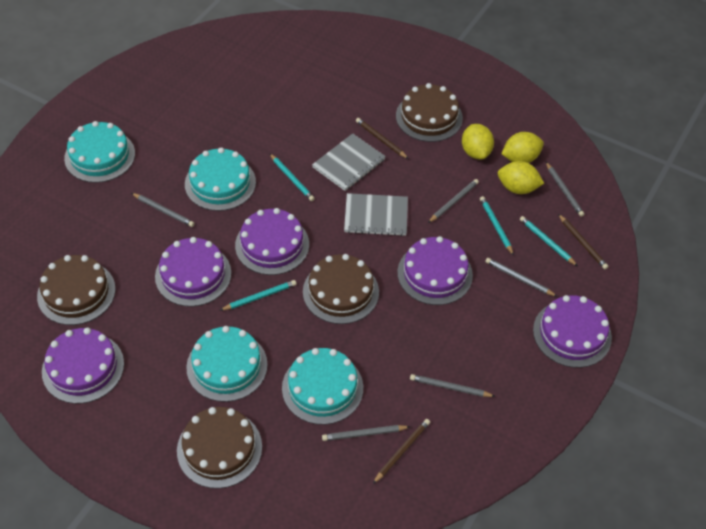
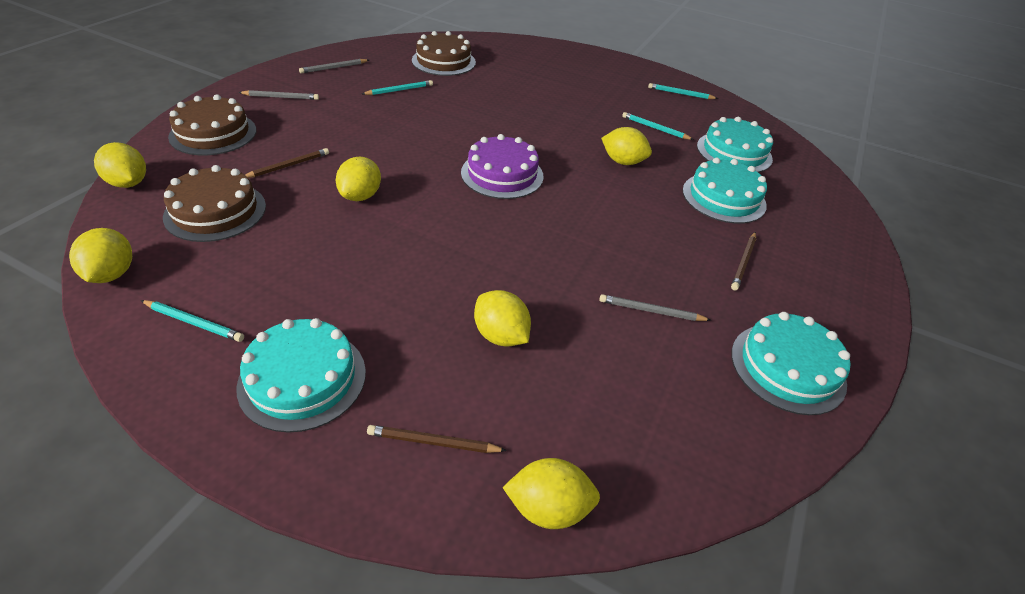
brown cake: 4 -> 3
grey notebook: 2 -> 0
grey pencil: 6 -> 3
purple cake: 5 -> 1
yellow lemon: 3 -> 6

